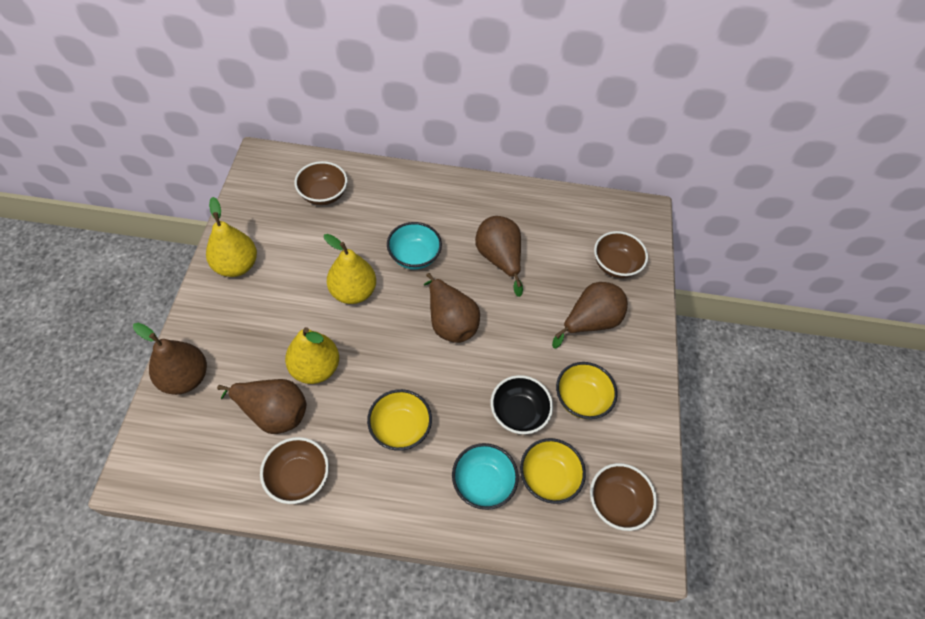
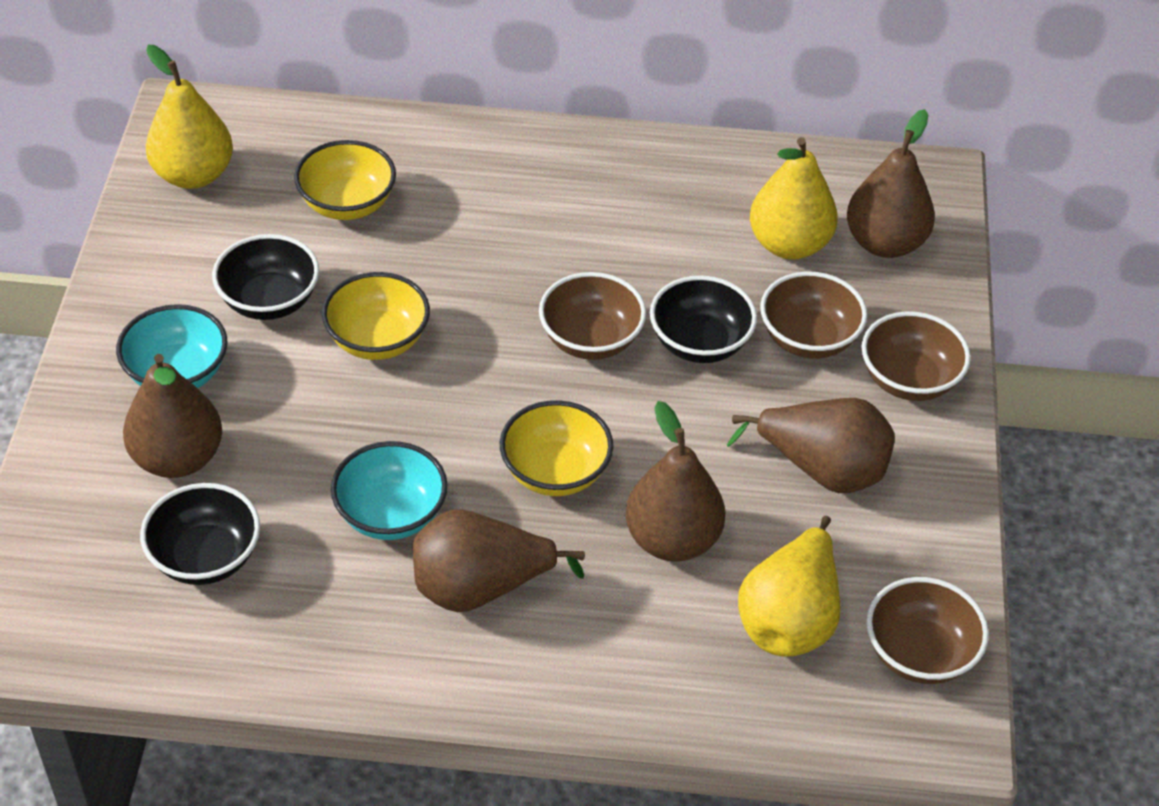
black bowl: 1 -> 3

